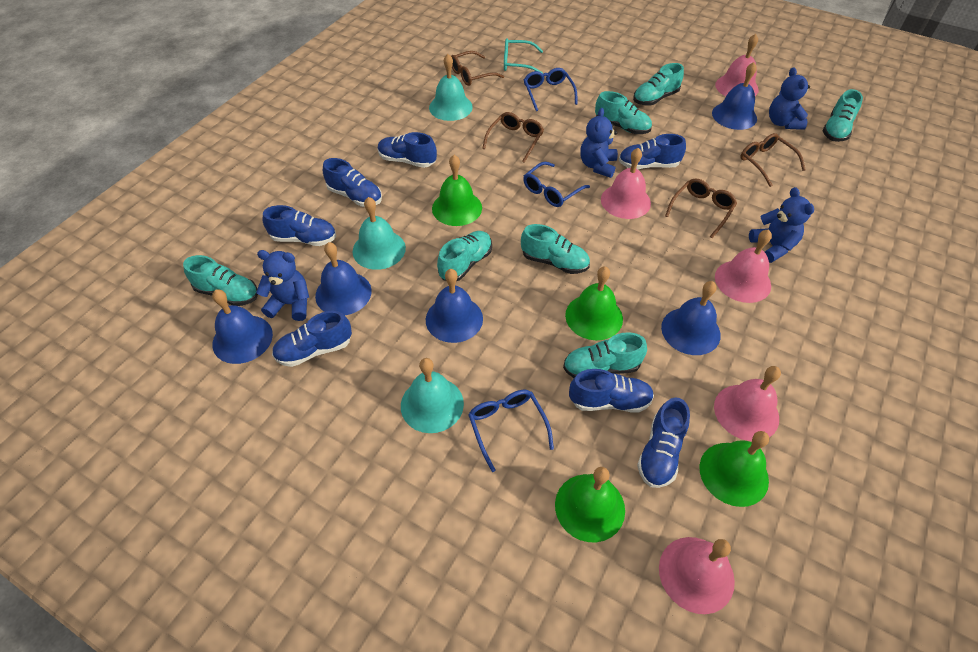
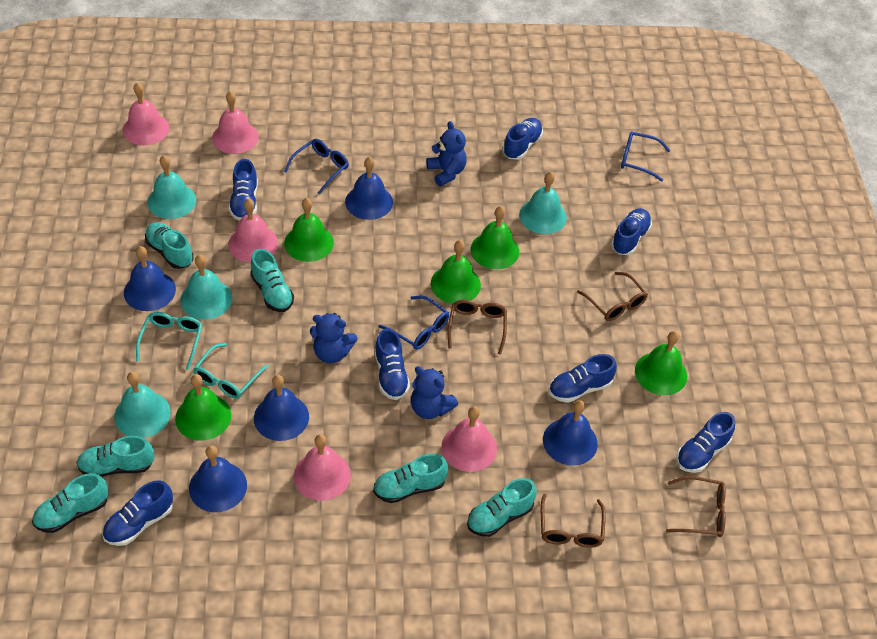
blue teddy bear: 4 -> 3
green bell: 4 -> 5
turquoise bell: 3 -> 4
turquoise glasses: 1 -> 2
turquoise shoe: 7 -> 6

